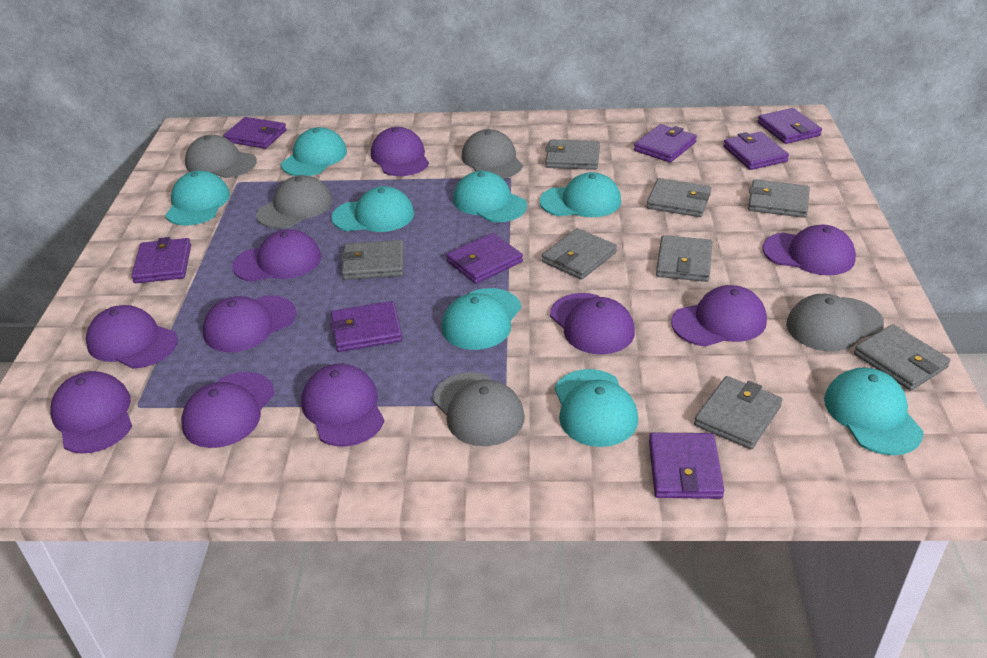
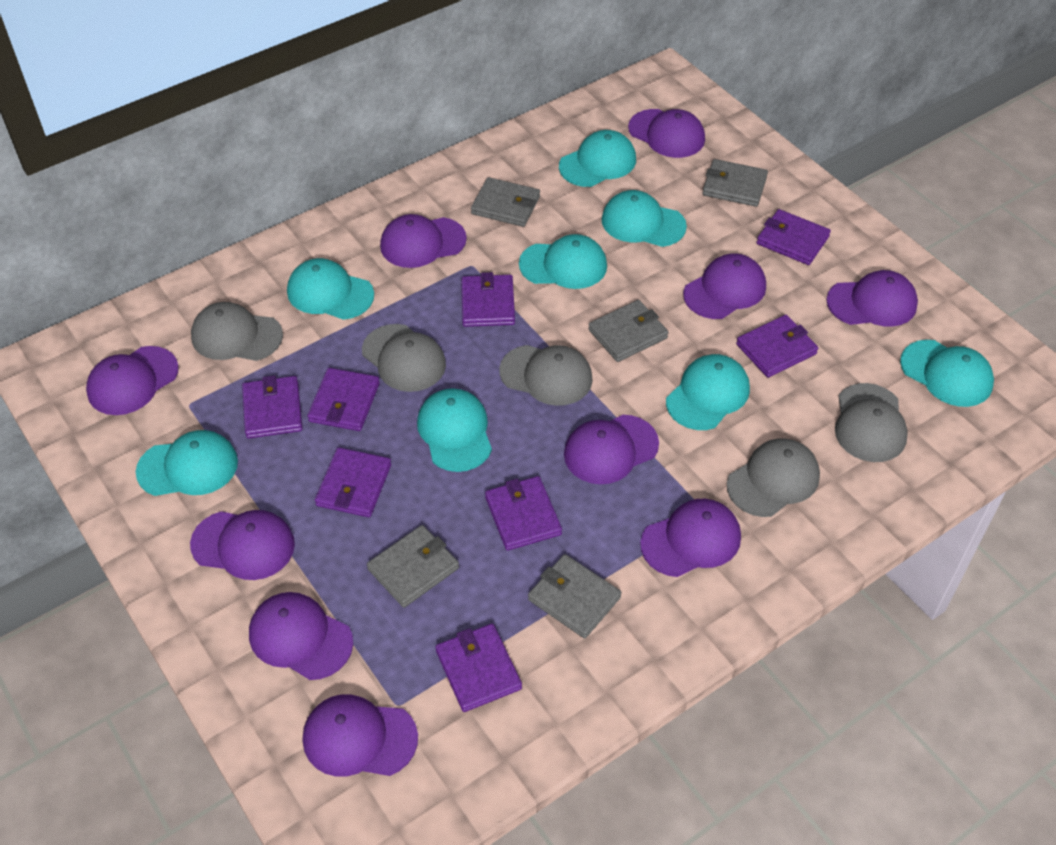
grey wallet: 8 -> 5

